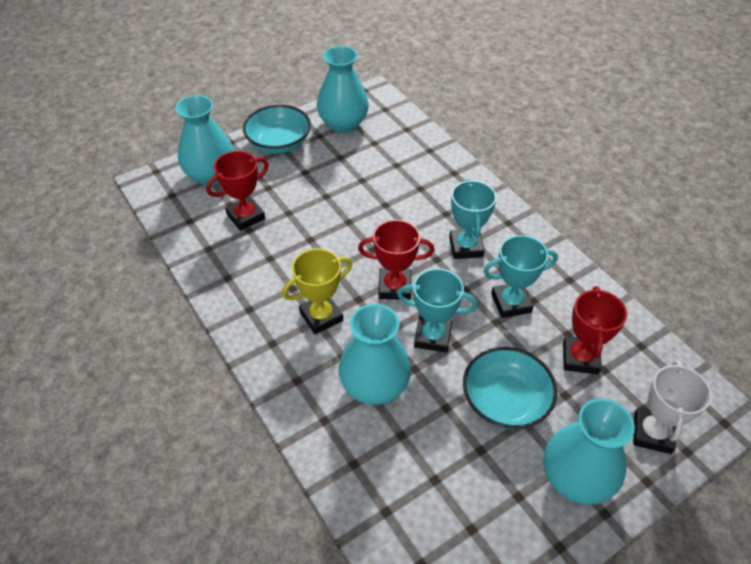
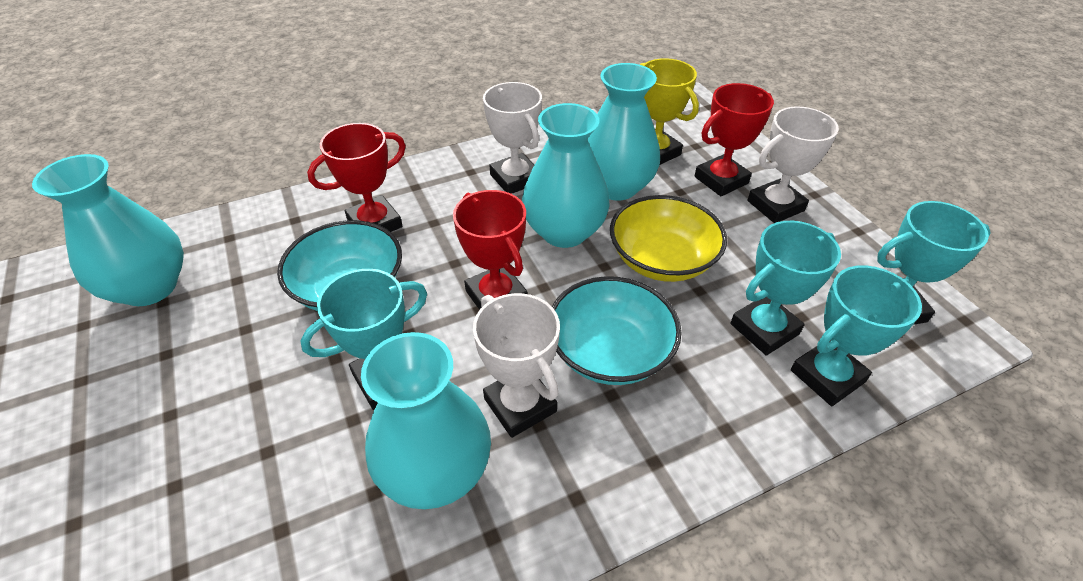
turquoise trophy: 3 -> 4
white trophy: 1 -> 3
yellow bowl: 0 -> 1

